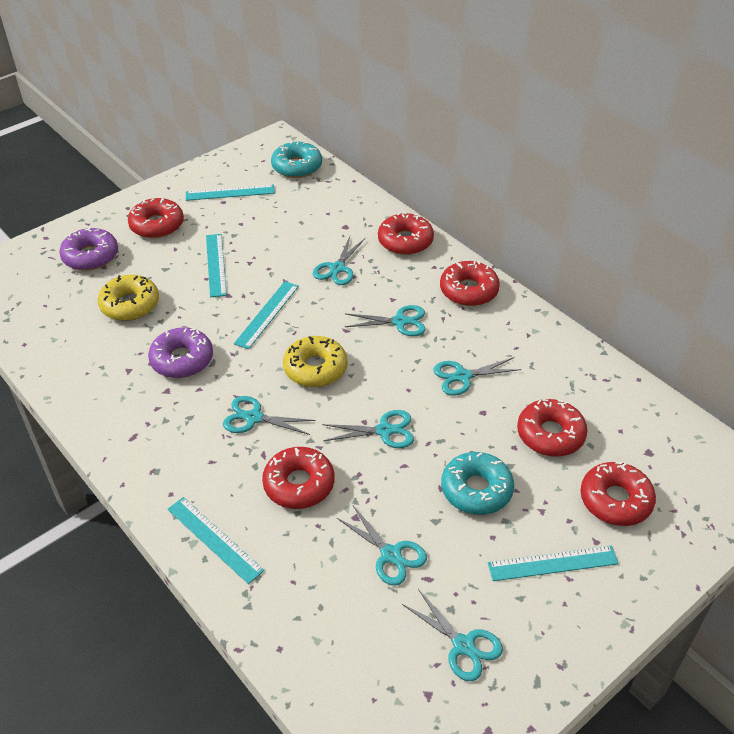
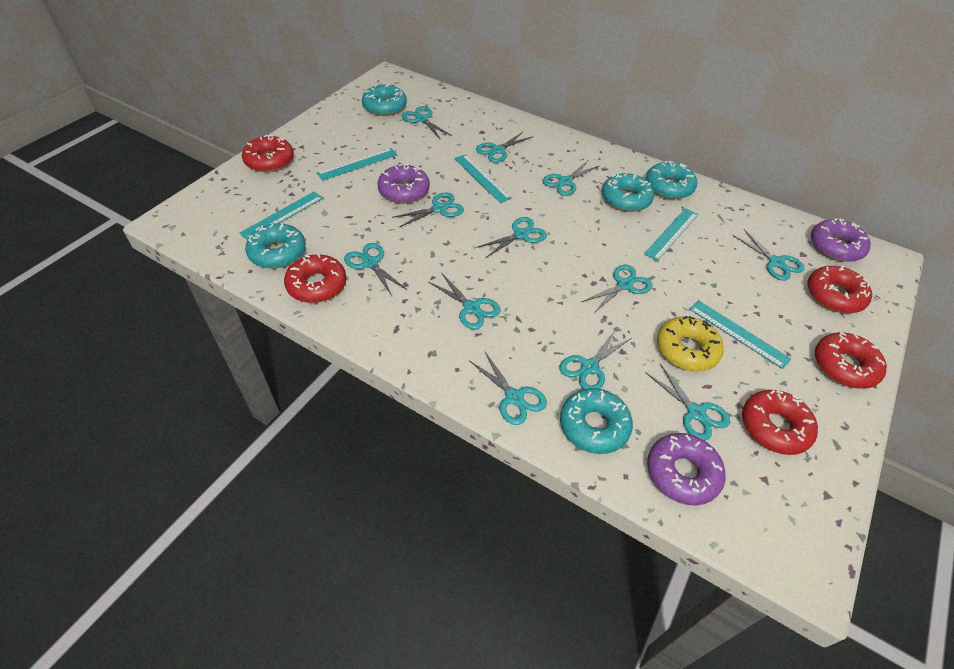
purple donut: 2 -> 3
red donut: 6 -> 5
turquoise donut: 2 -> 5
turquoise scissors: 7 -> 12
yellow donut: 2 -> 1

